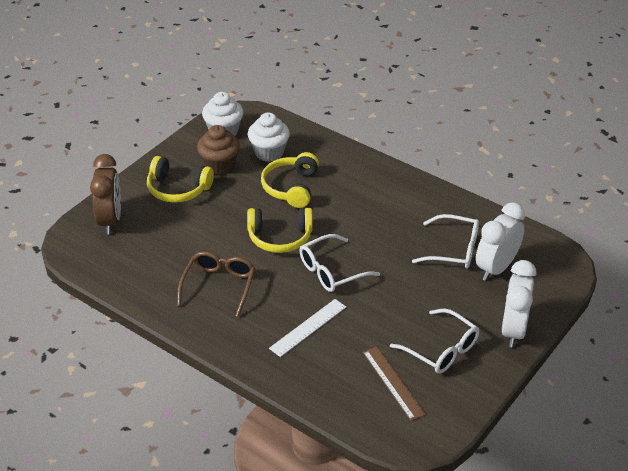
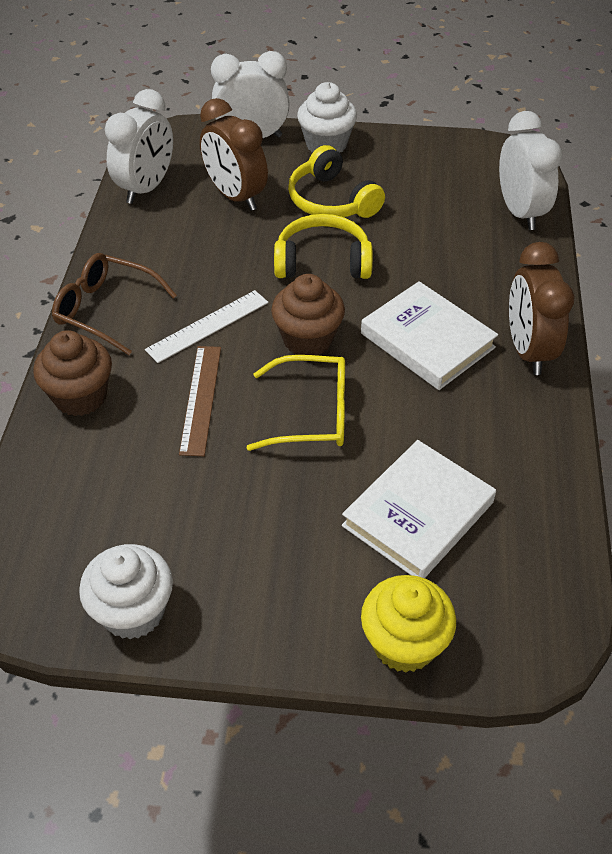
brown clock: 1 -> 2
brown cupcake: 1 -> 2
white book: 0 -> 2
white clock: 2 -> 3
white glasses: 3 -> 0
yellow cupcake: 0 -> 1
yellow glasses: 0 -> 1
yellow headphones: 3 -> 2

